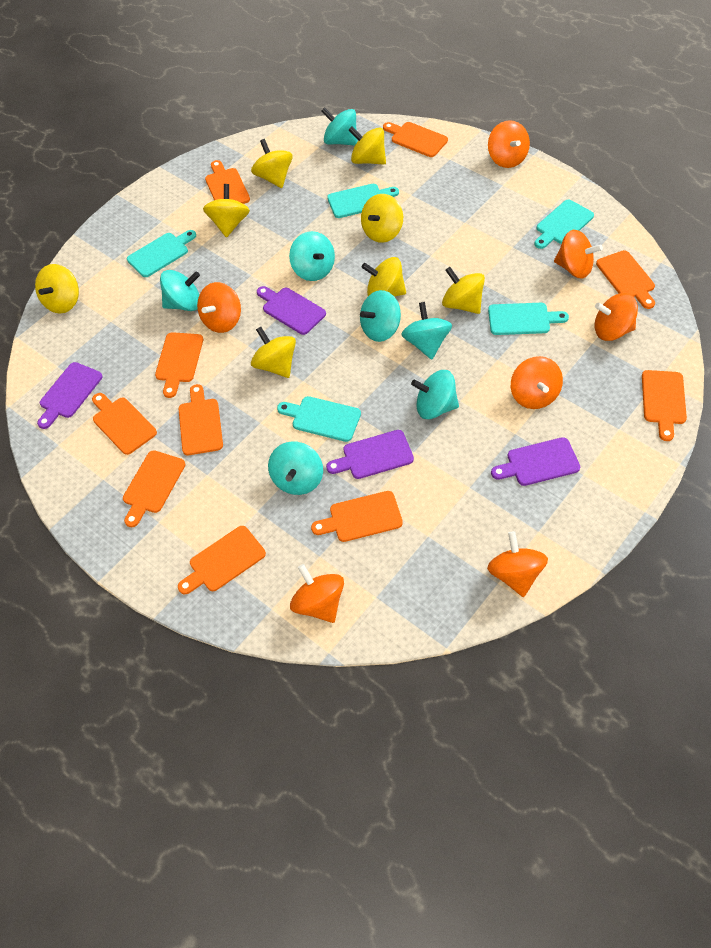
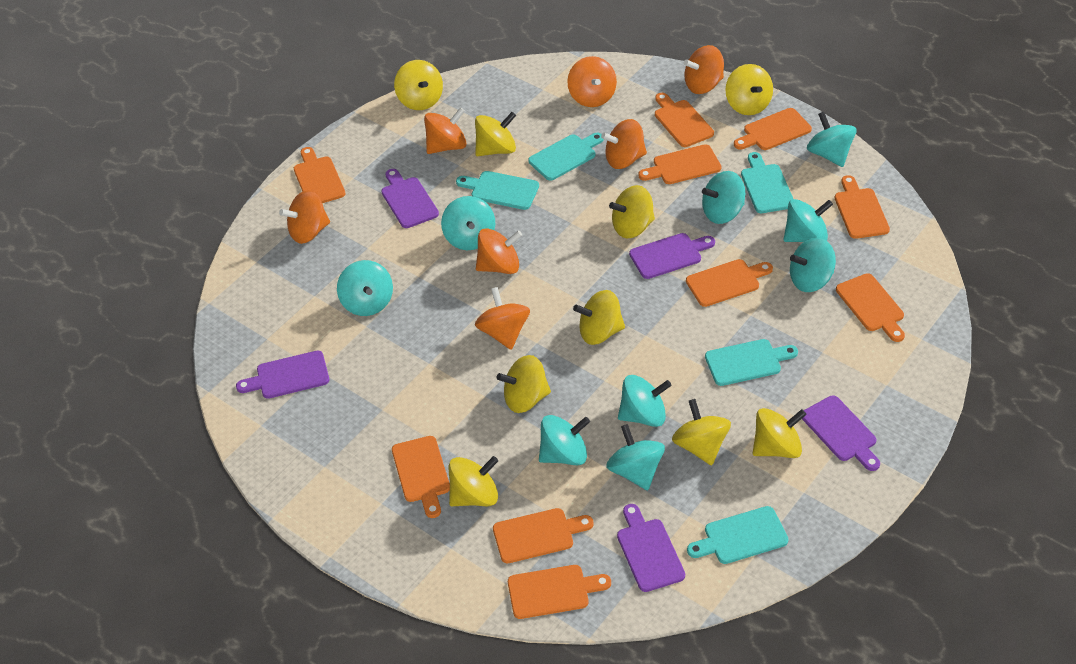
purple cutting board: 4 -> 5
turquoise spinning top: 7 -> 9
yellow spinning top: 8 -> 9

